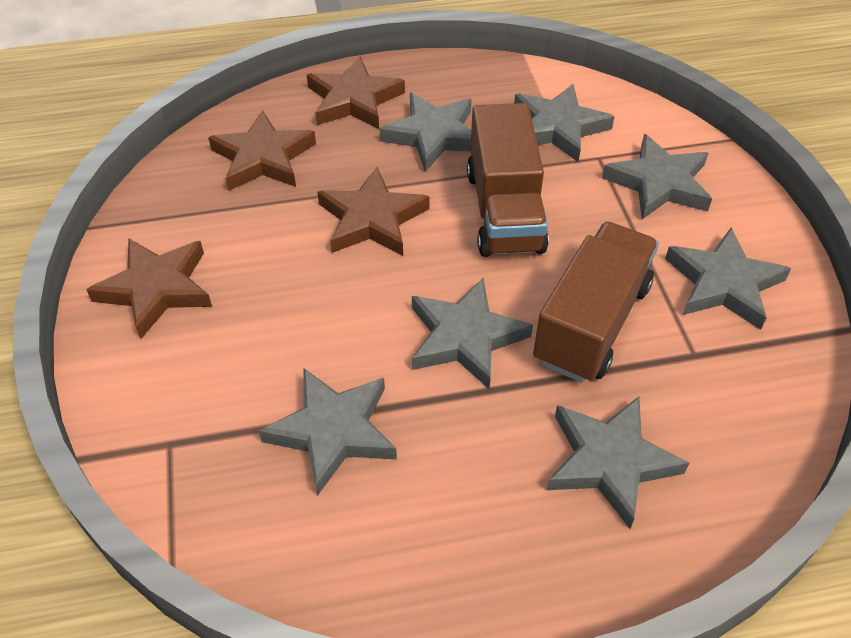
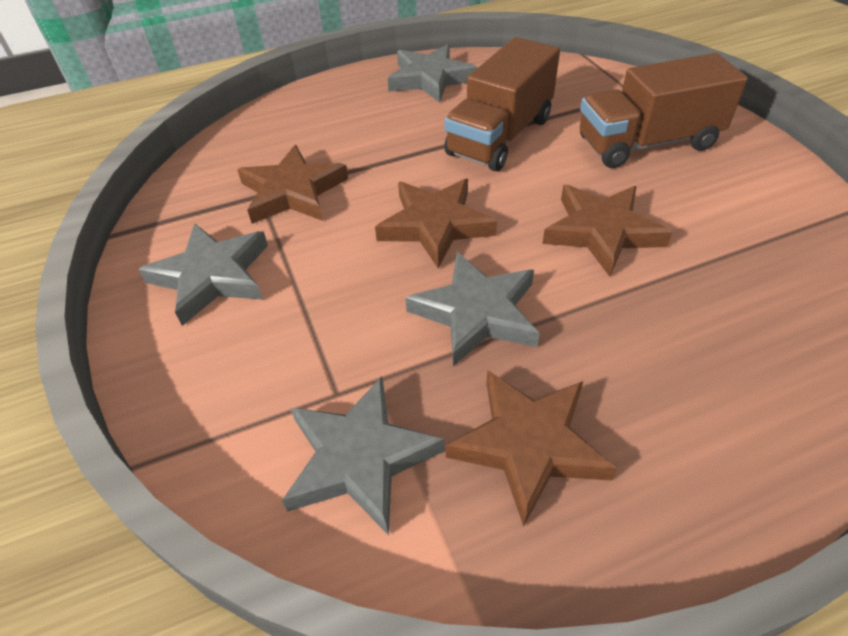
grey star: 7 -> 4

